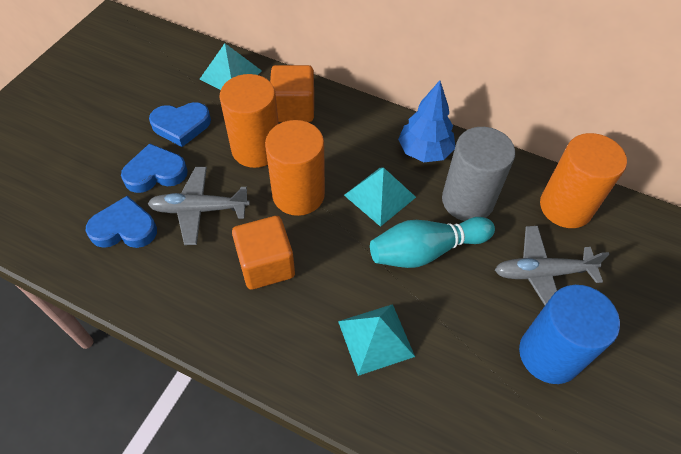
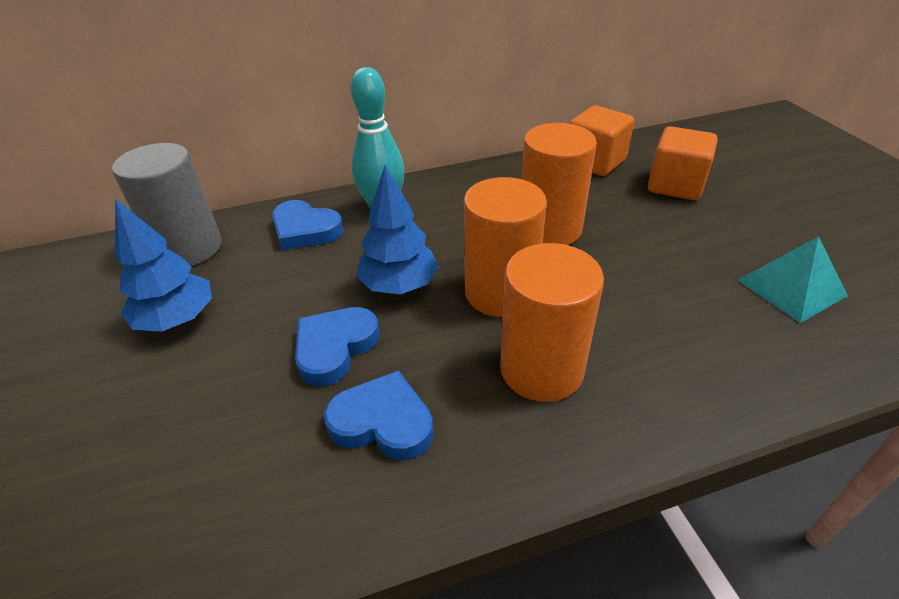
blue cylinder: 1 -> 0
blue tree: 1 -> 2
grey plane: 2 -> 0
turquoise pyramid: 3 -> 1

